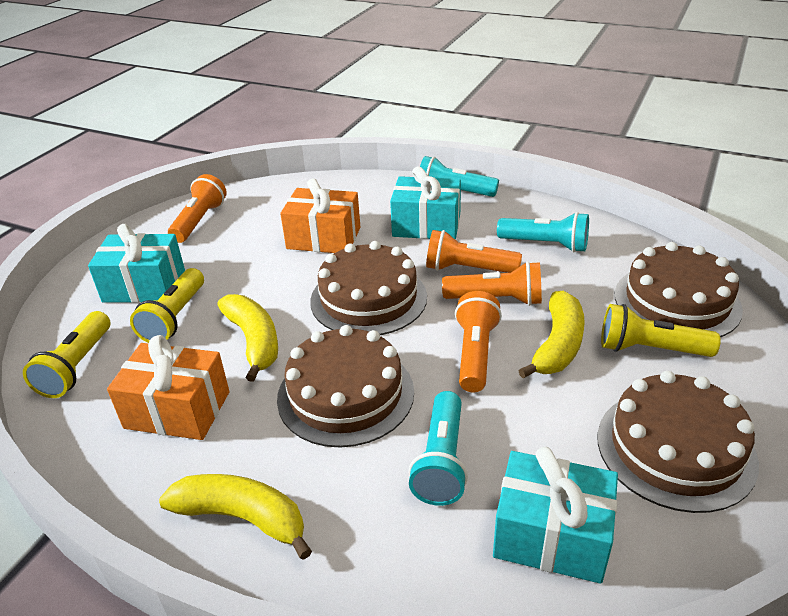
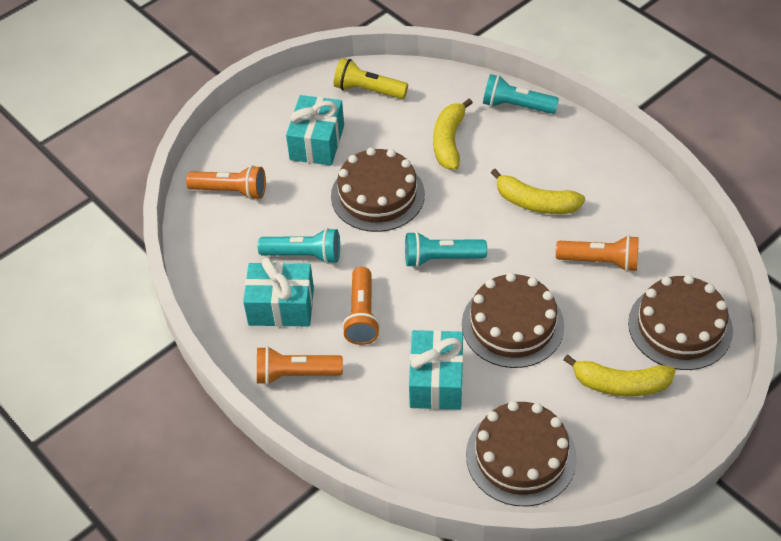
orange gift: 2 -> 0
yellow flashlight: 3 -> 1

